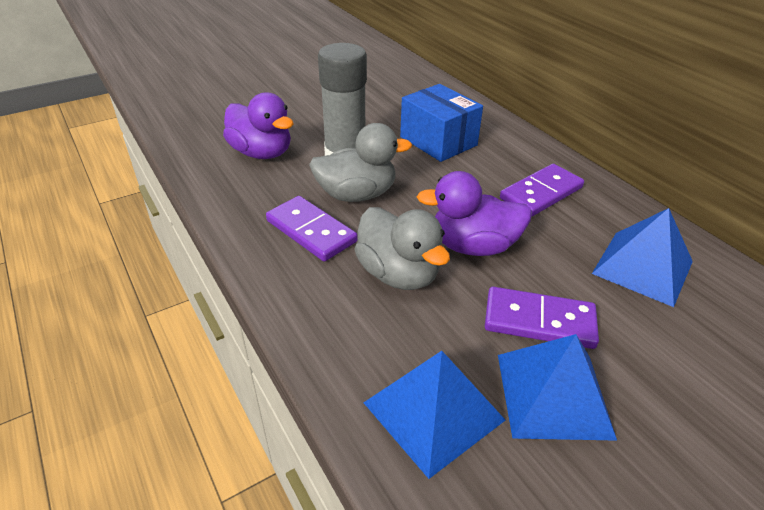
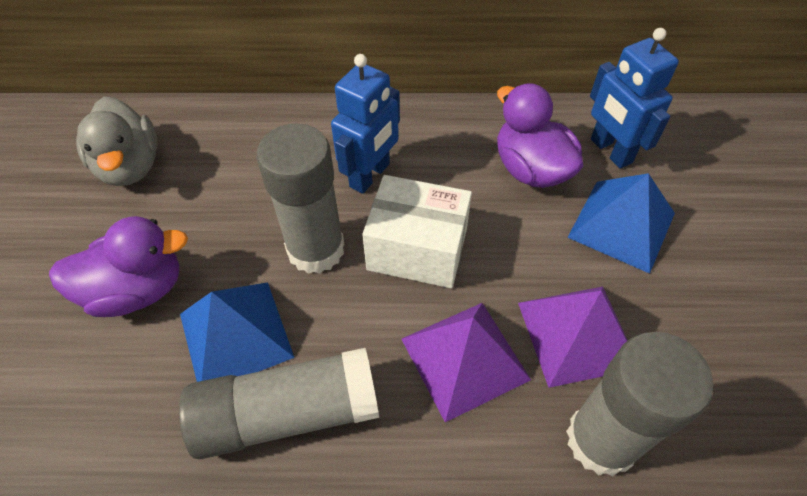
blue box: 1 -> 0
blue pyramid: 3 -> 2
blue robot: 0 -> 2
grey duck: 2 -> 1
grey glue stick: 1 -> 3
purple domino: 3 -> 0
purple pyramid: 0 -> 2
white box: 0 -> 1

